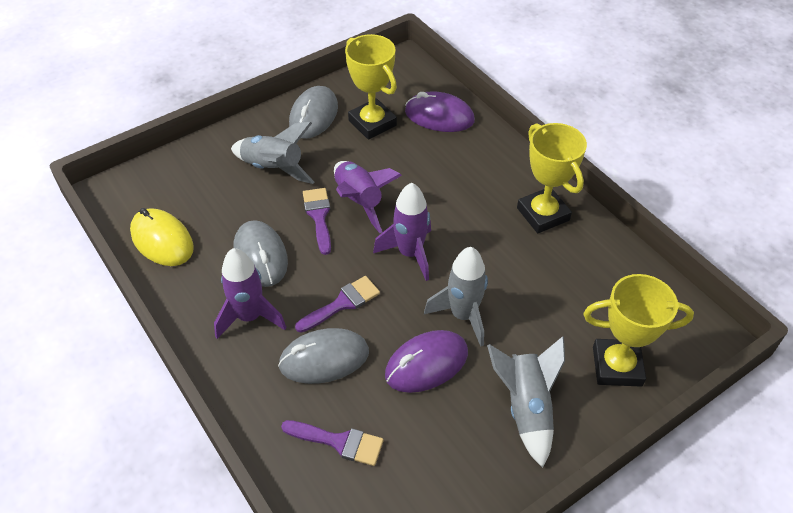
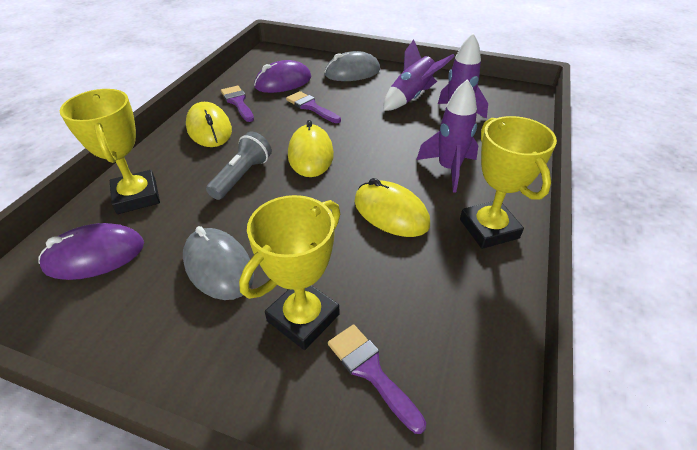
grey flashlight: 0 -> 1
grey mouse: 3 -> 2
grey rocket: 3 -> 0
yellow mouse: 1 -> 3

